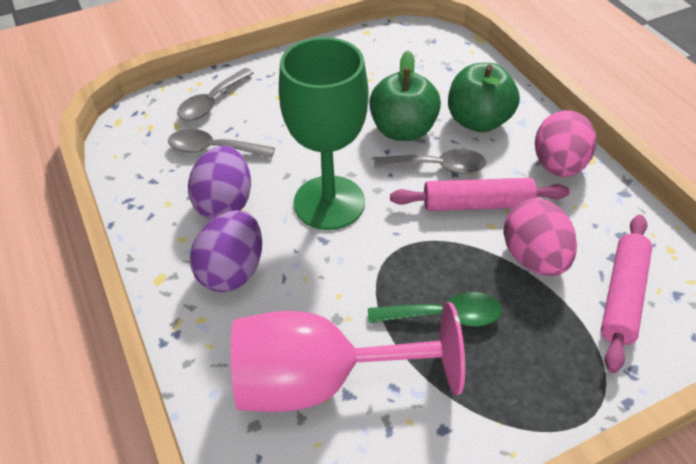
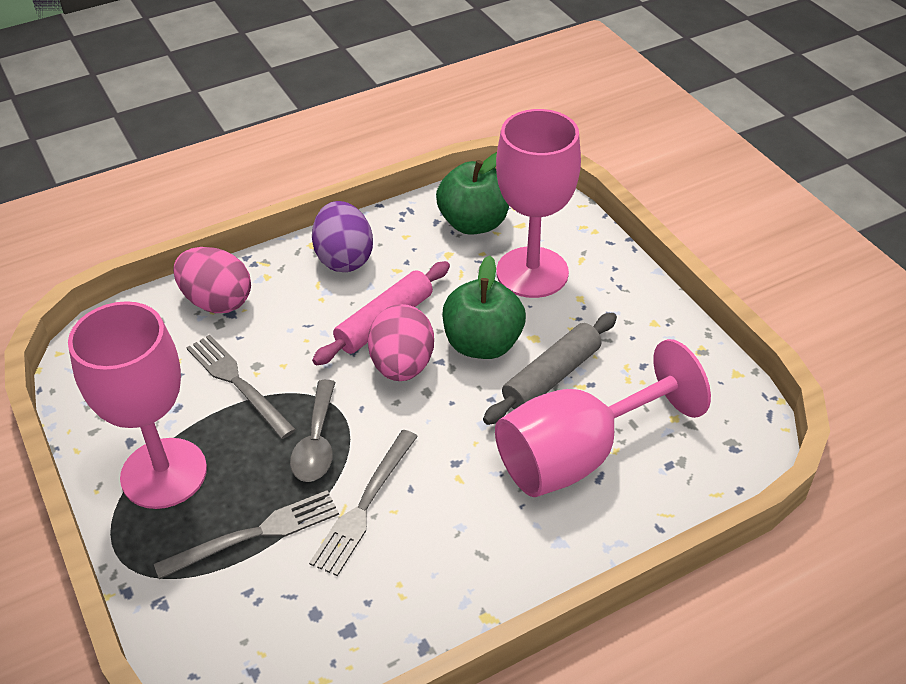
green goblet: 1 -> 0
green spoon: 1 -> 0
grey fork: 0 -> 3
grey rolling pin: 0 -> 1
grey spoon: 3 -> 1
pink goblet: 1 -> 3
pink rolling pin: 2 -> 1
purple egg: 2 -> 1

